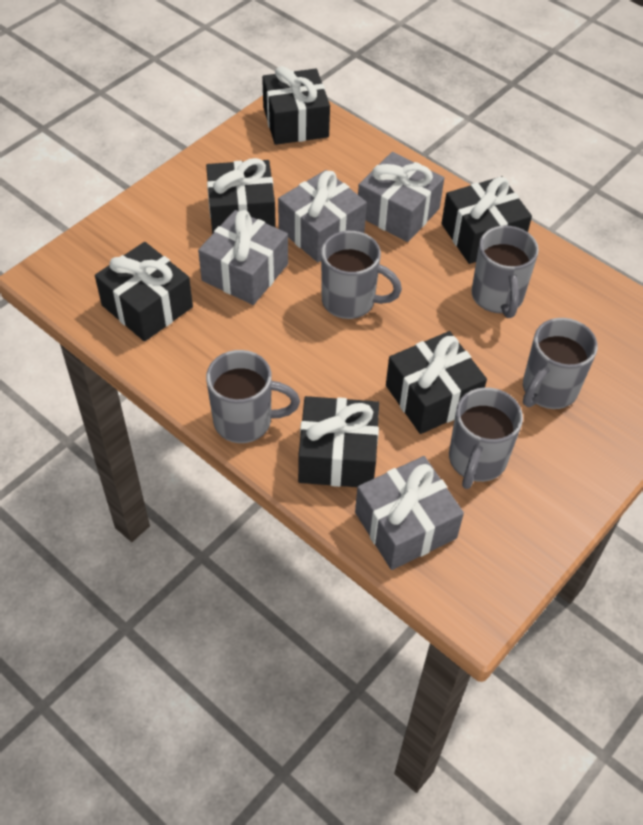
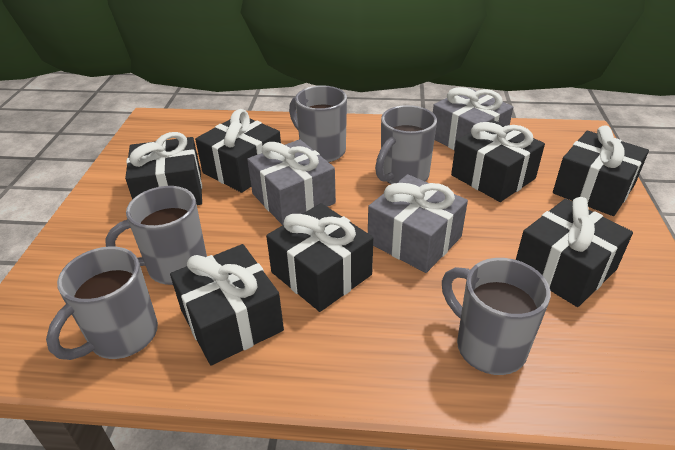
black gift: 6 -> 7
grey gift: 4 -> 3

